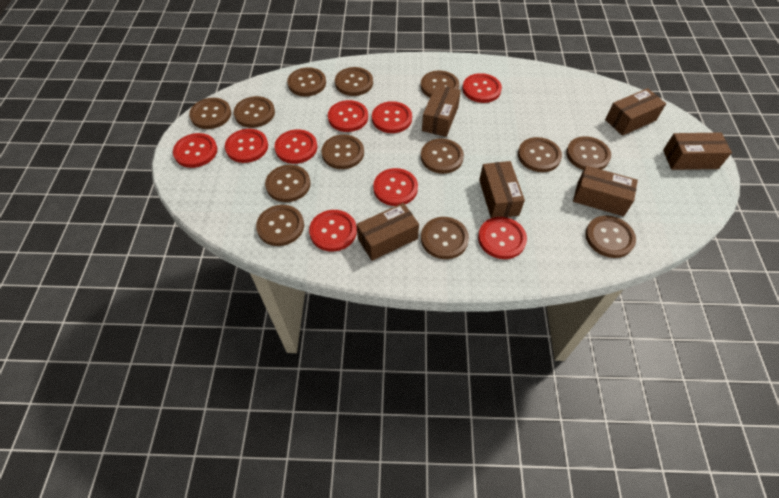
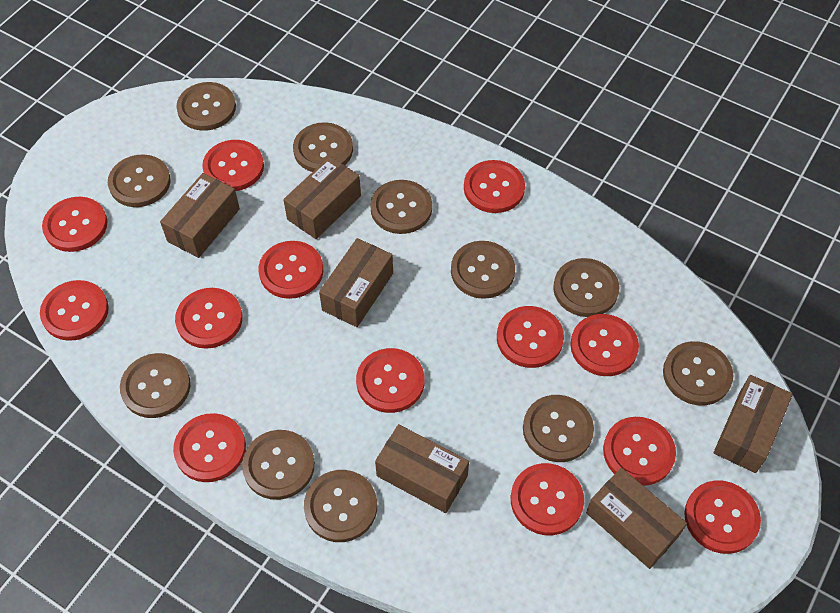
brown button: 13 -> 11
red button: 9 -> 13

